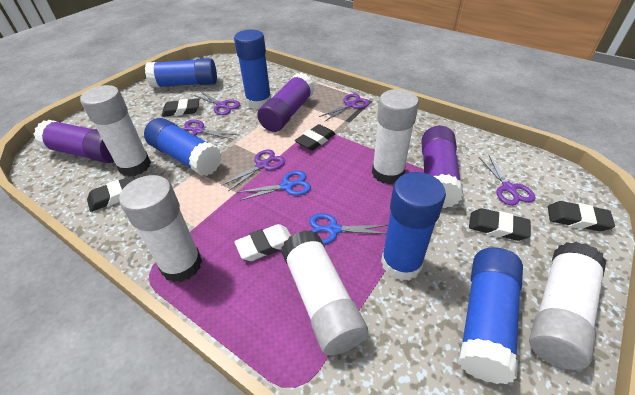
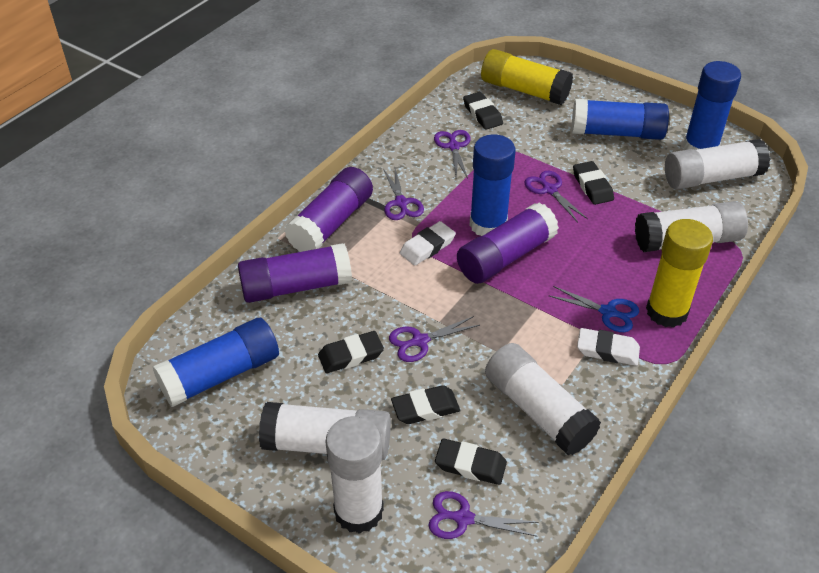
blue glue stick: 5 -> 4
blue scissors: 2 -> 1
white eraser: 1 -> 2
yellow glue stick: 0 -> 2

